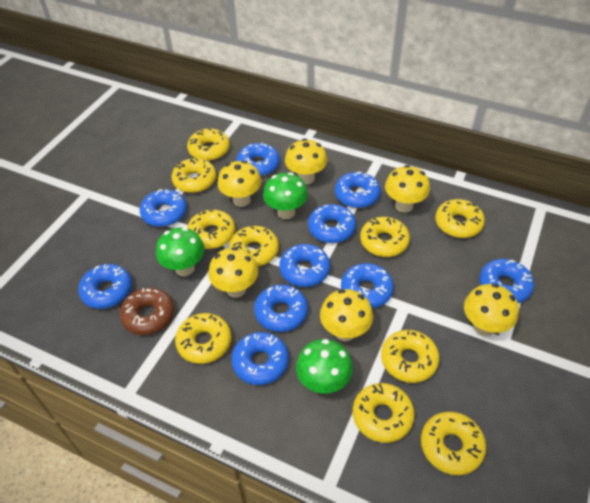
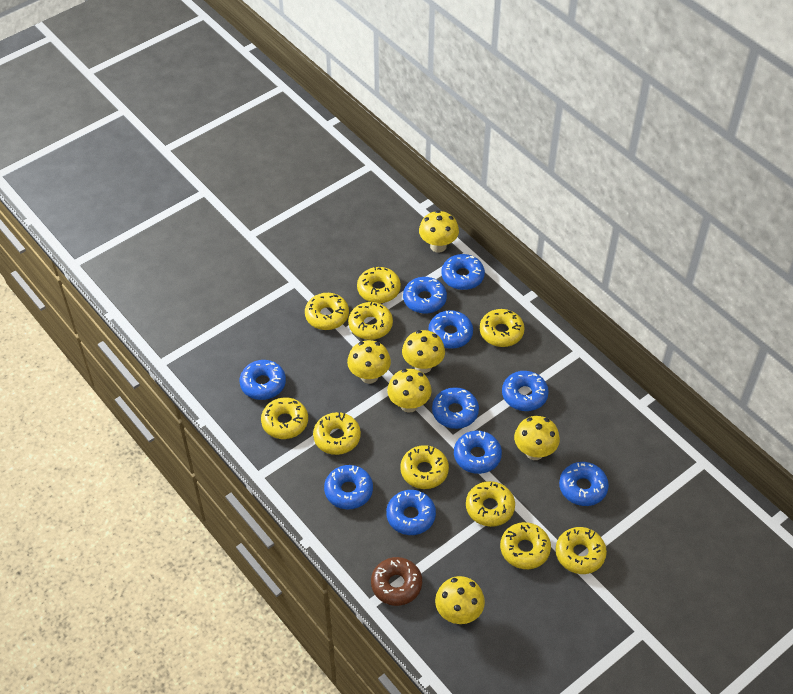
green mushroom: 3 -> 0

